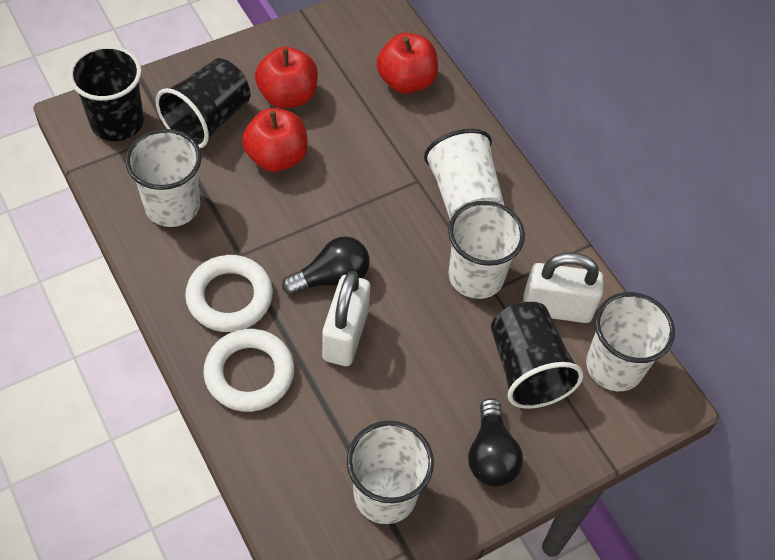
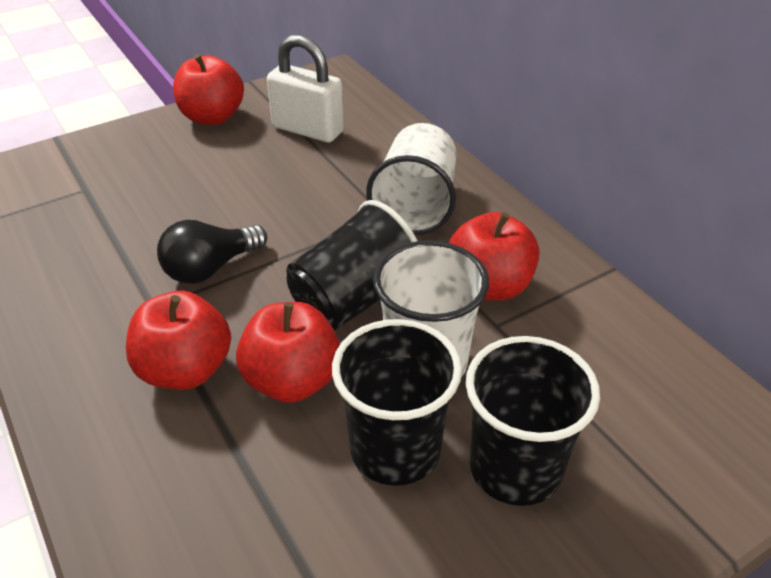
black light bulb: 2 -> 1
red apple: 3 -> 4
white cup: 5 -> 2
white padlock: 2 -> 1
white ring: 2 -> 0

